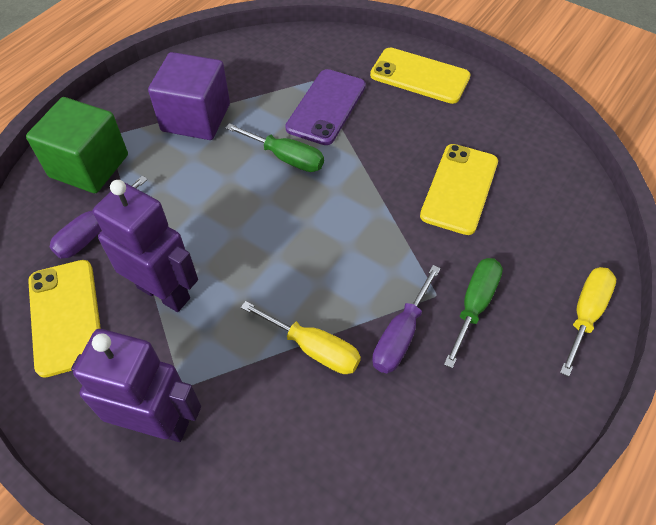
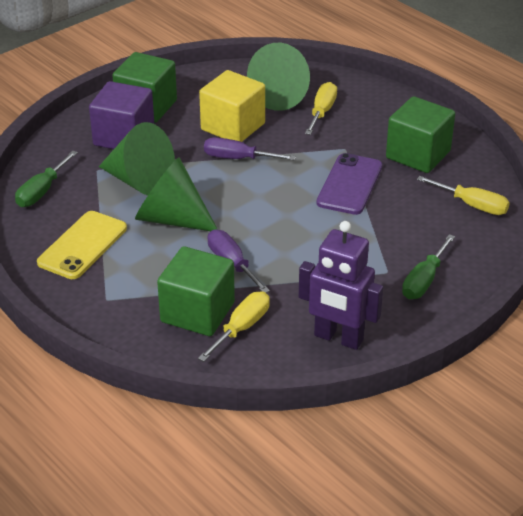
green cone: 0 -> 3
green cube: 1 -> 3
purple robot: 2 -> 1
yellow cube: 0 -> 1
yellow phone: 3 -> 1
yellow screwdriver: 2 -> 3

